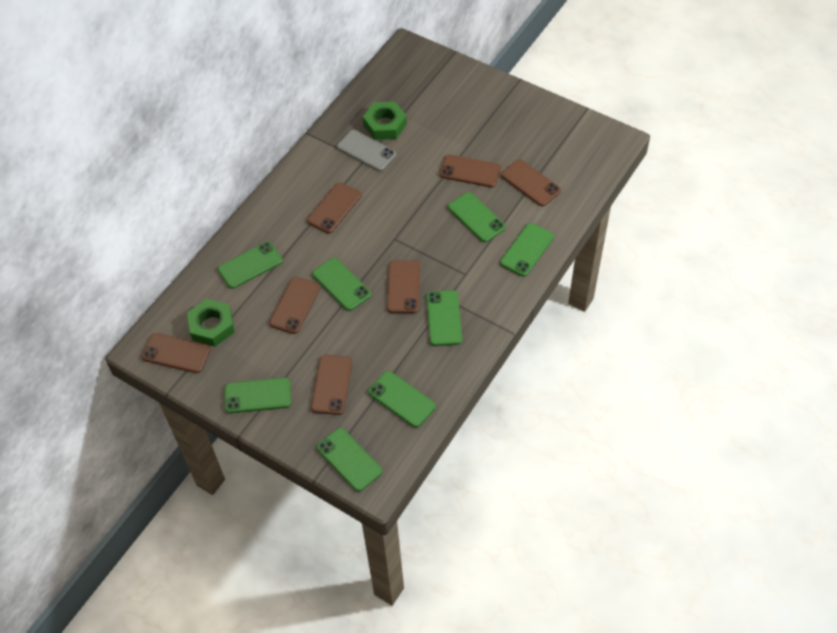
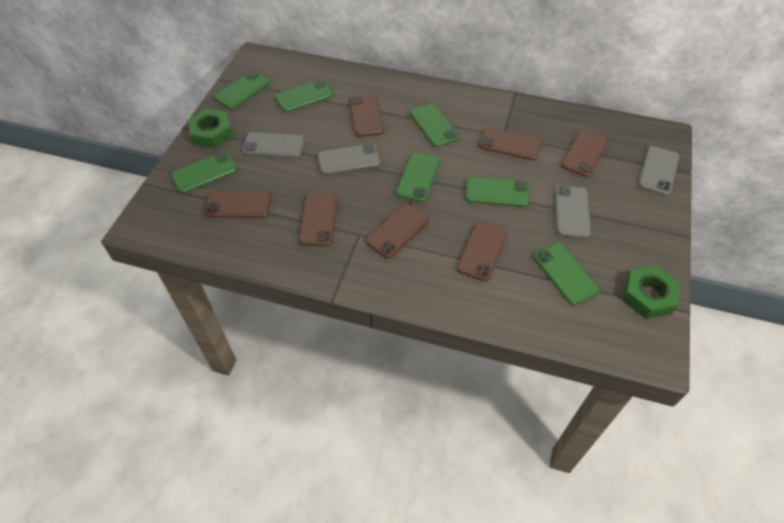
green phone: 8 -> 7
grey phone: 1 -> 4

